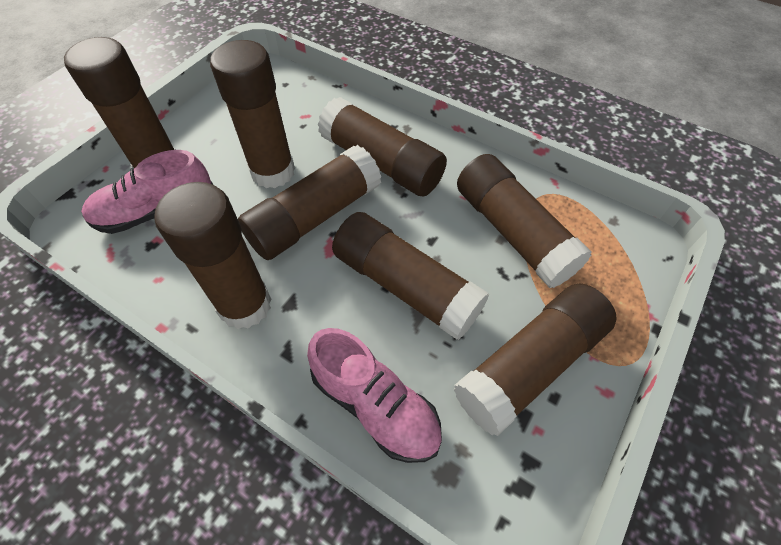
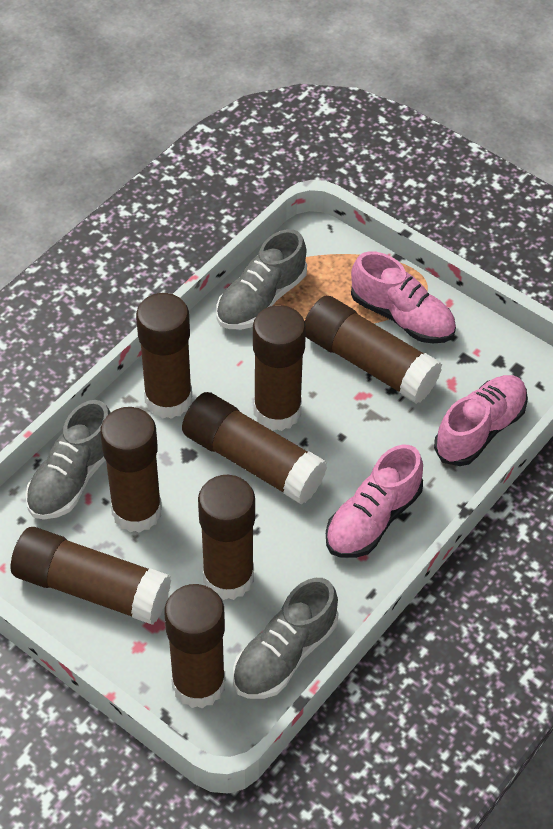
grey shoe: 0 -> 3
pink shoe: 2 -> 3

